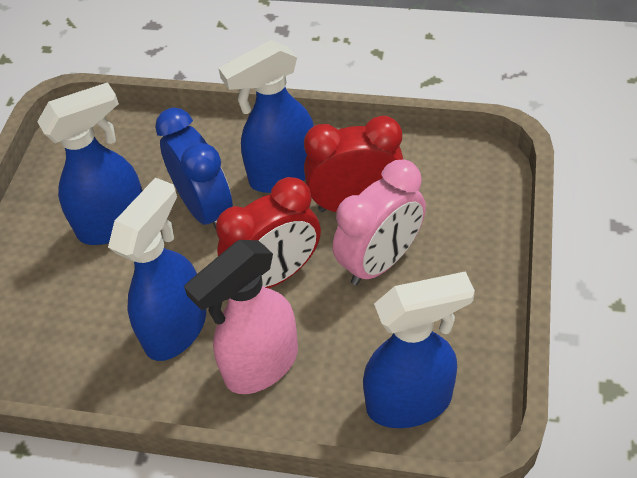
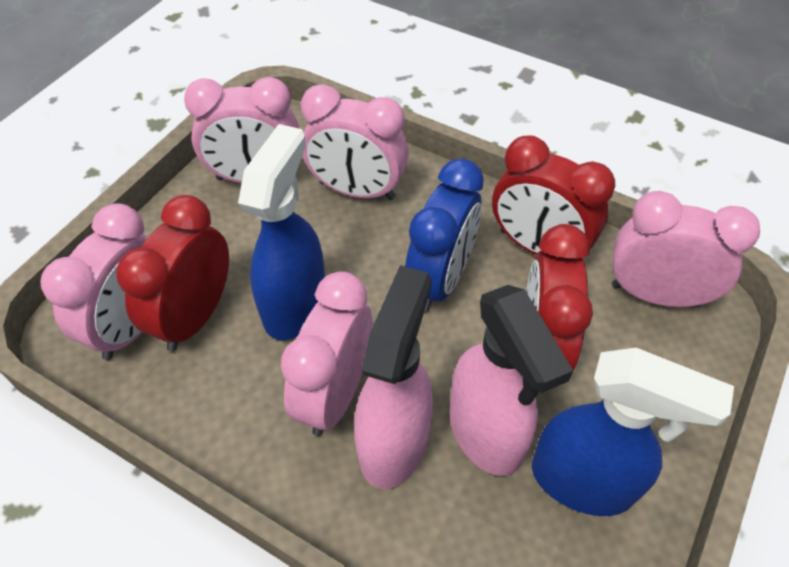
blue spray bottle: 4 -> 2
pink clock: 1 -> 5
pink spray bottle: 1 -> 2
red clock: 2 -> 3

